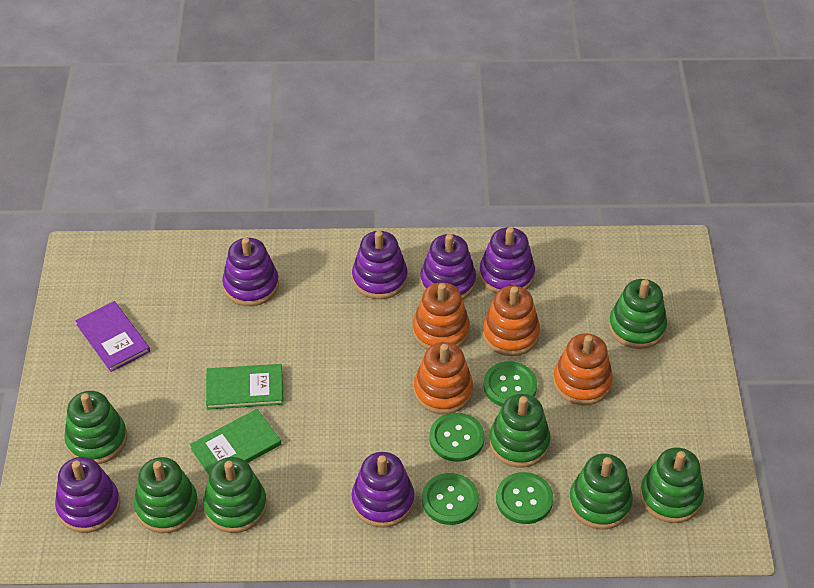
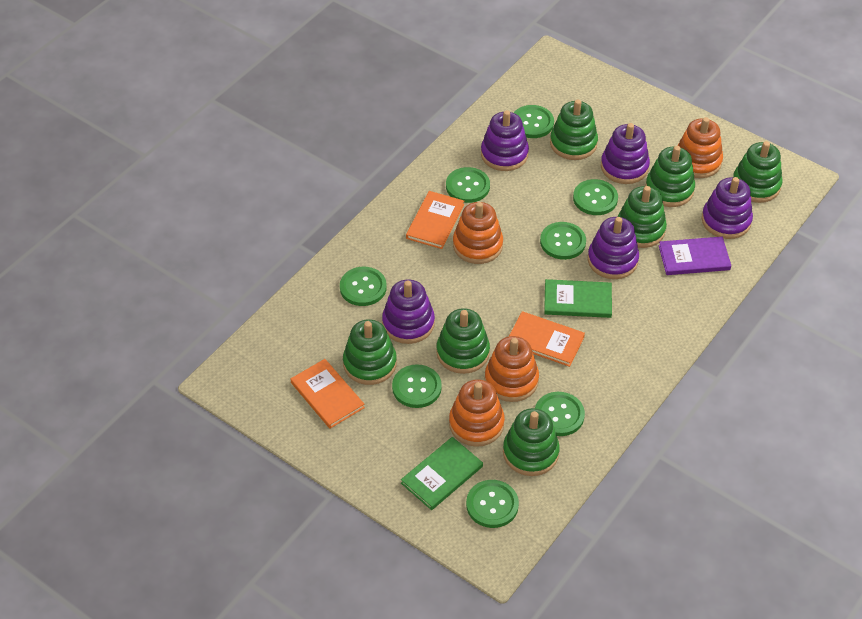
green button: 4 -> 8
orange book: 0 -> 3
purple stacking toy: 6 -> 5

